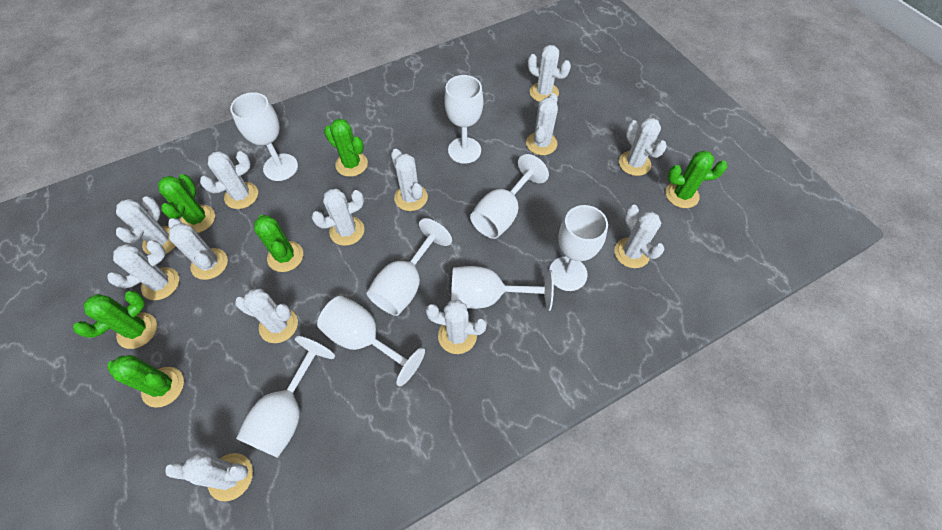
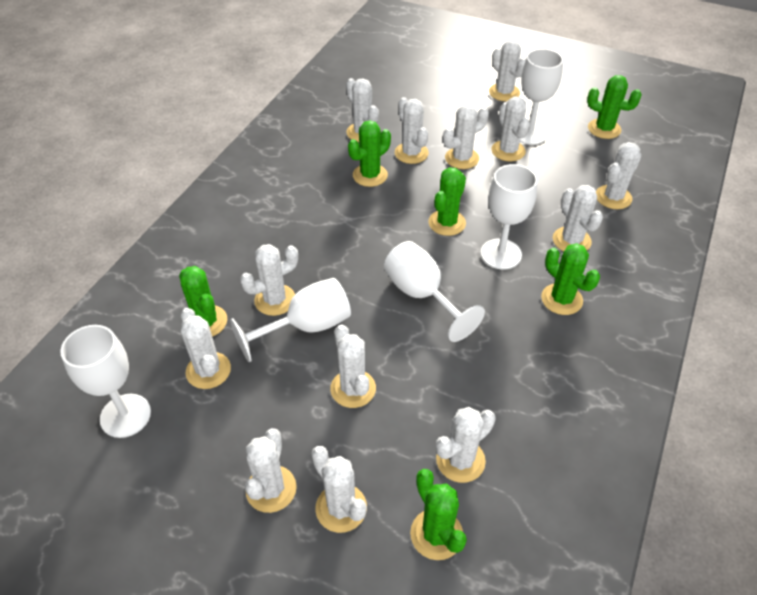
white goblet: 8 -> 5

